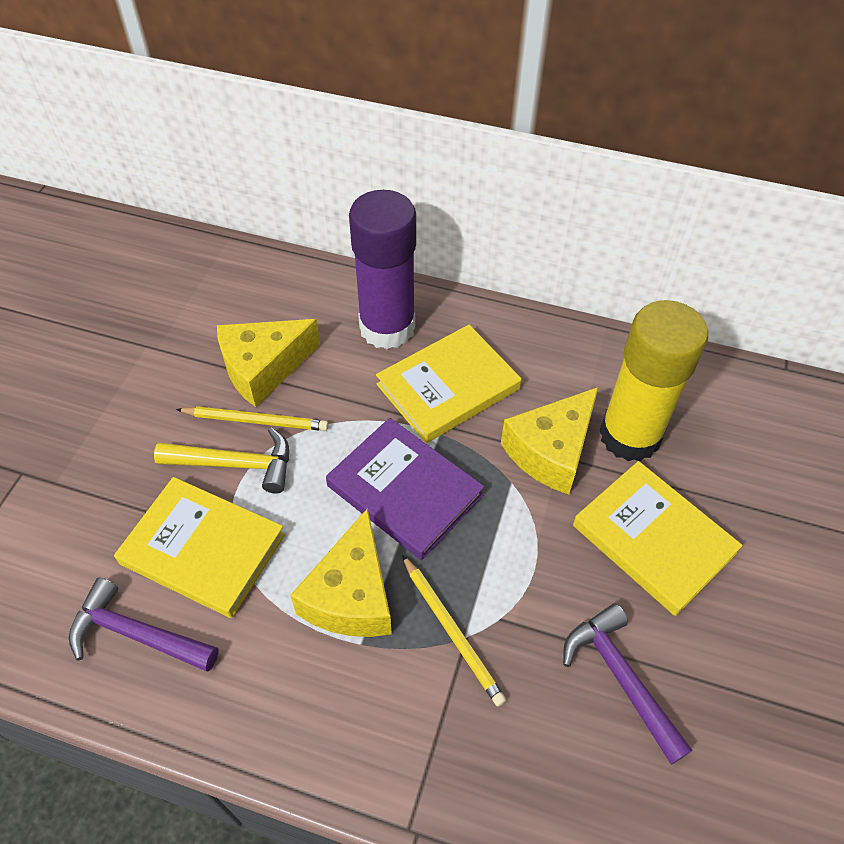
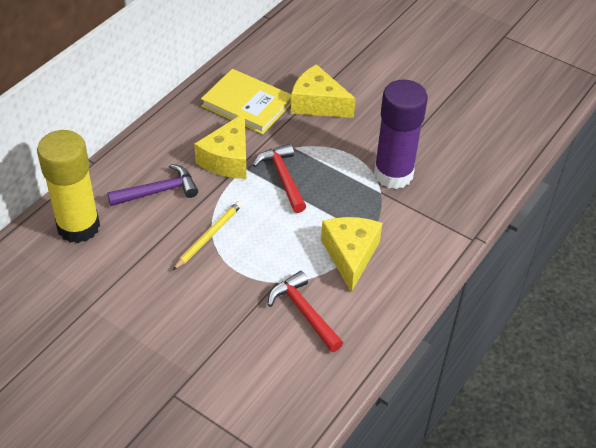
purple book: 1 -> 0
purple hammer: 2 -> 1
red hammer: 0 -> 2
yellow book: 3 -> 1
yellow hammer: 1 -> 0
yellow pencil: 2 -> 1

